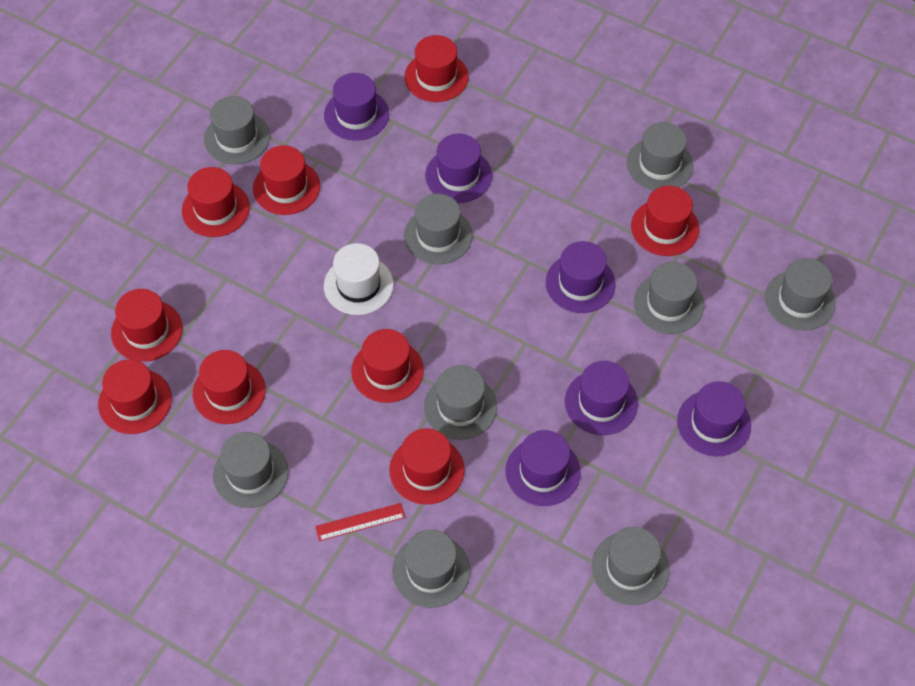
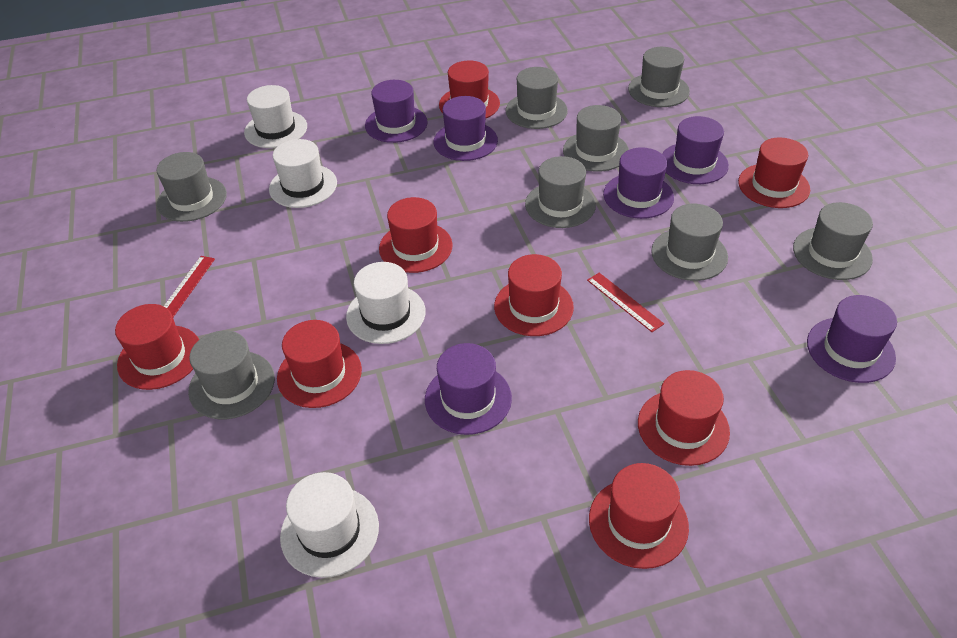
grey hat: 9 -> 8
red hat: 9 -> 8
red ruler: 1 -> 2
white hat: 1 -> 4

